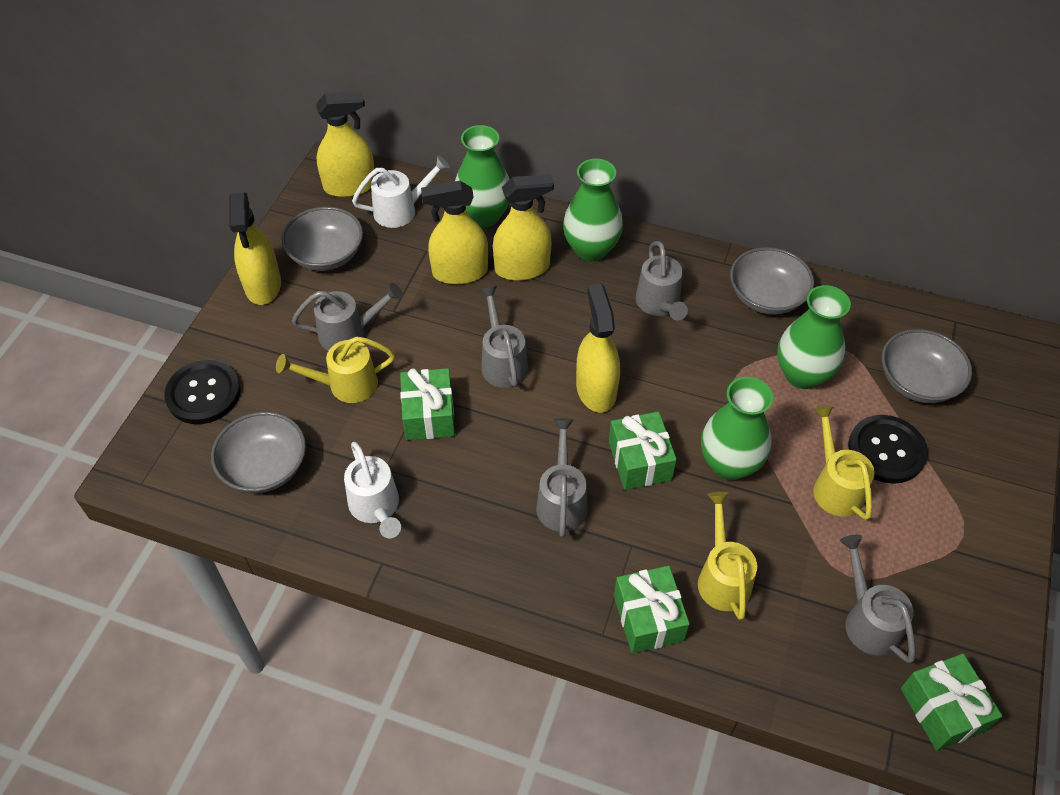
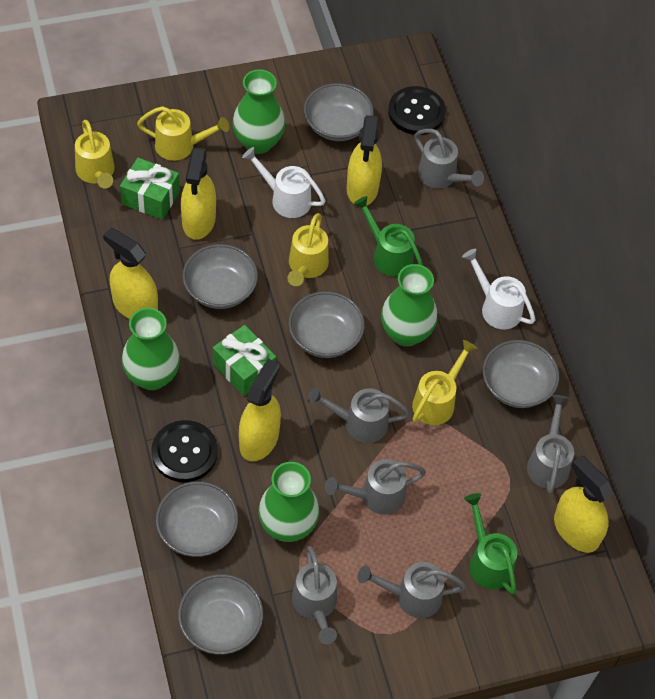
green gift: 4 -> 2
green watering can: 0 -> 2
grey bowl: 4 -> 6
grey watering can: 5 -> 6
yellow watering can: 3 -> 4

